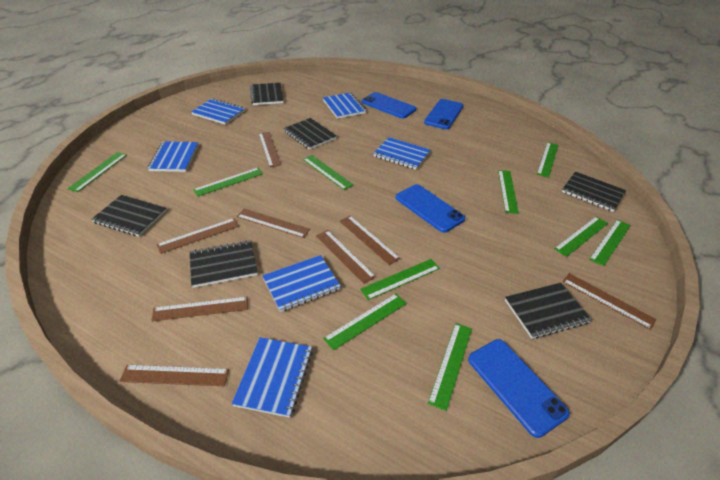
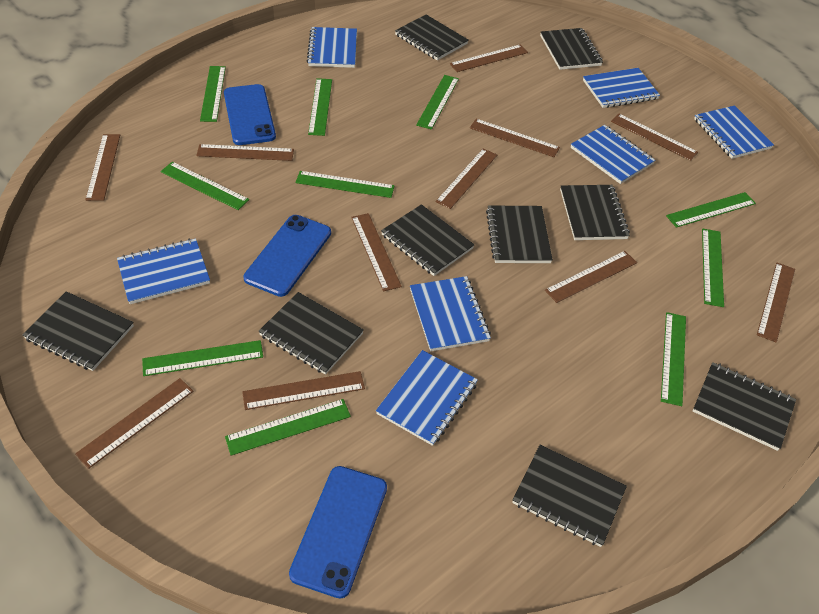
black notebook: 6 -> 9
blue notebook: 6 -> 7
blue phone: 4 -> 3
brown ruler: 8 -> 11

